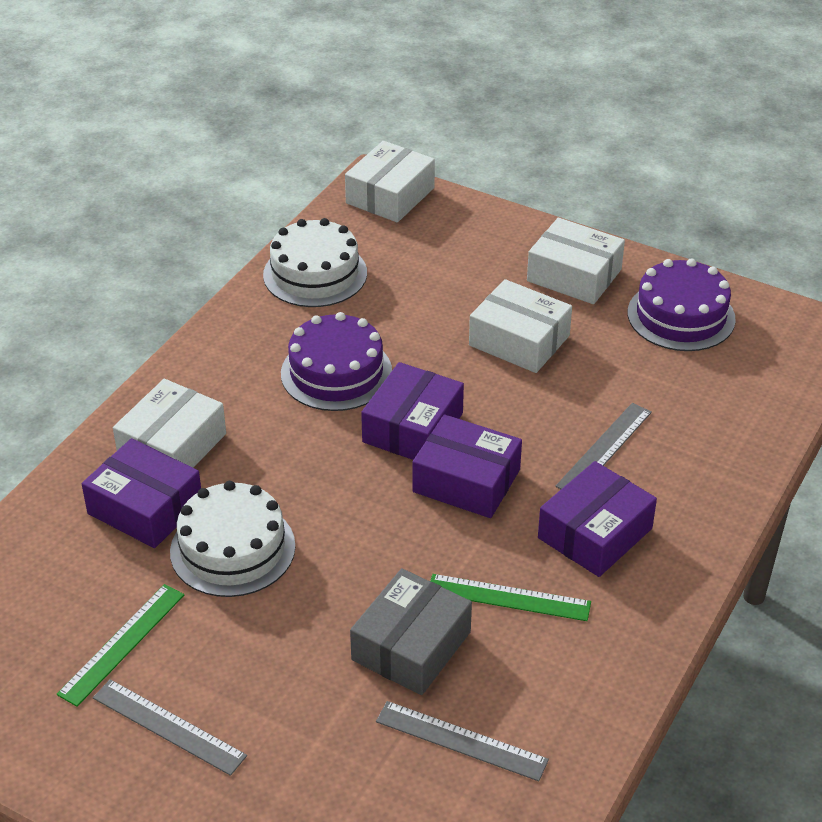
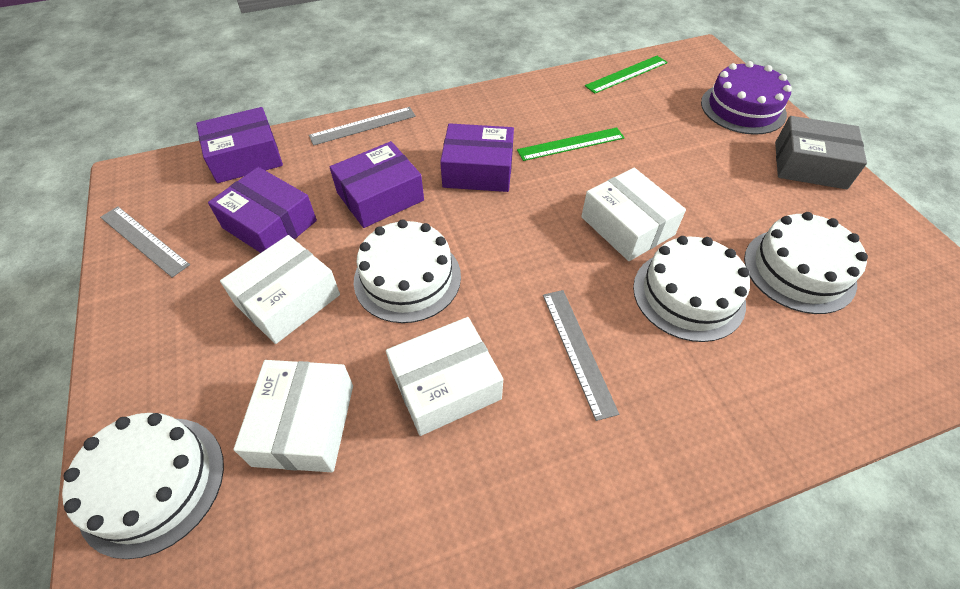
purple cake: 2 -> 1
white cake: 2 -> 4

